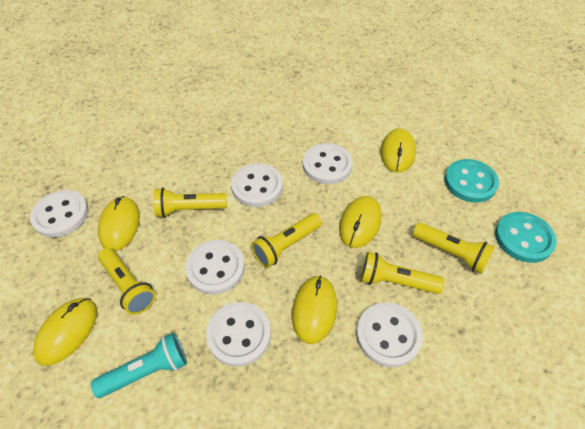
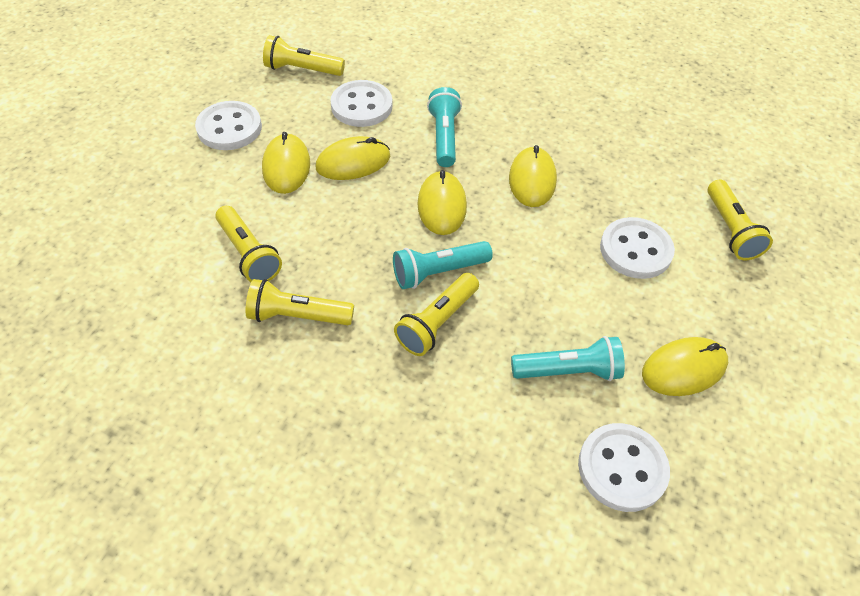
turquoise button: 2 -> 0
turquoise flashlight: 1 -> 3
white button: 6 -> 4

